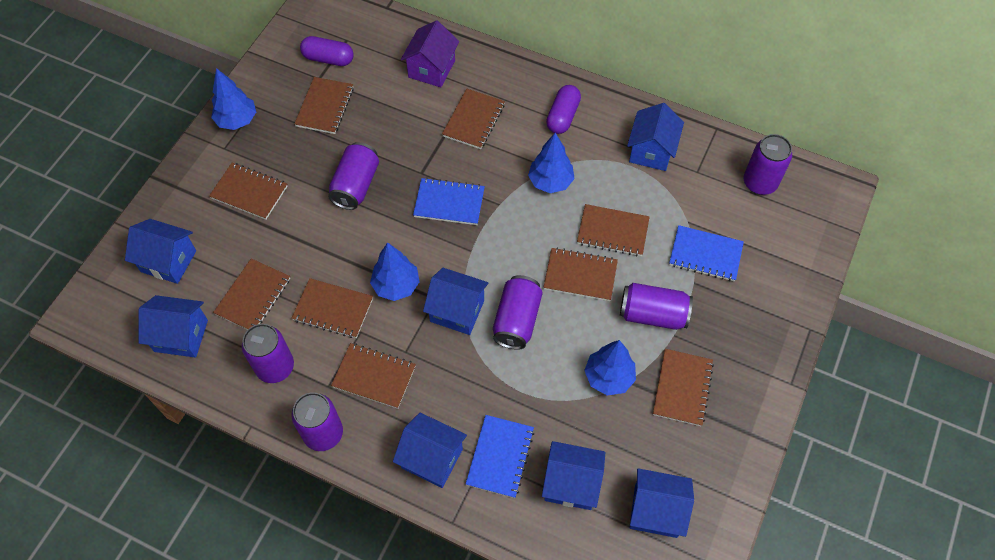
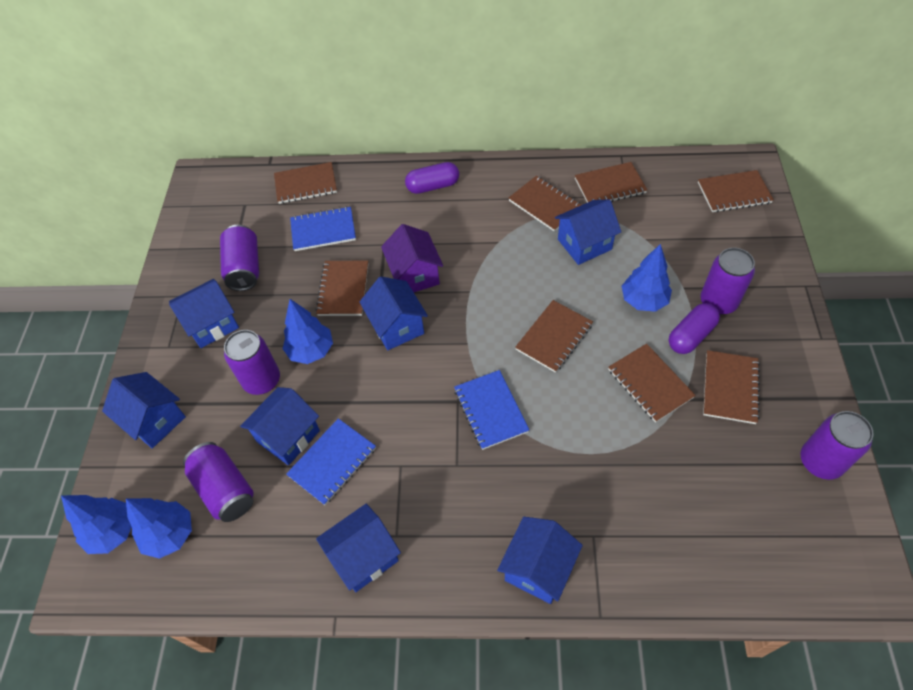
brown notebook: 9 -> 8
purple can: 6 -> 5

